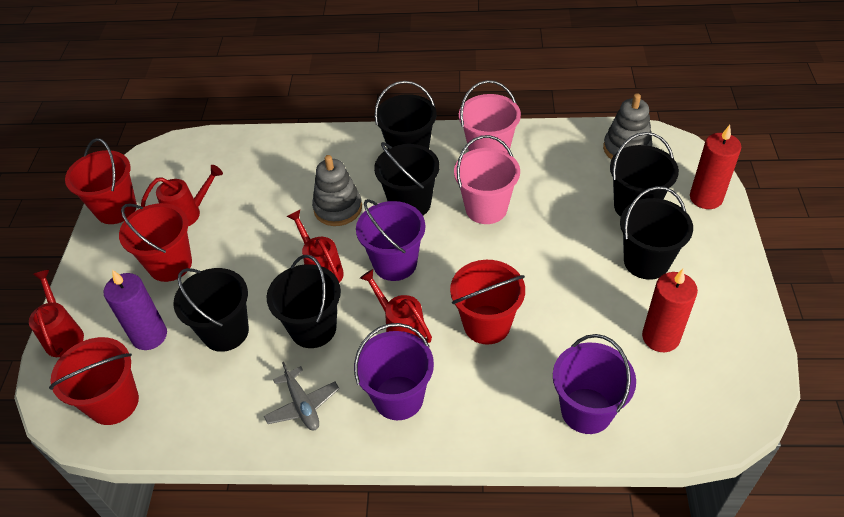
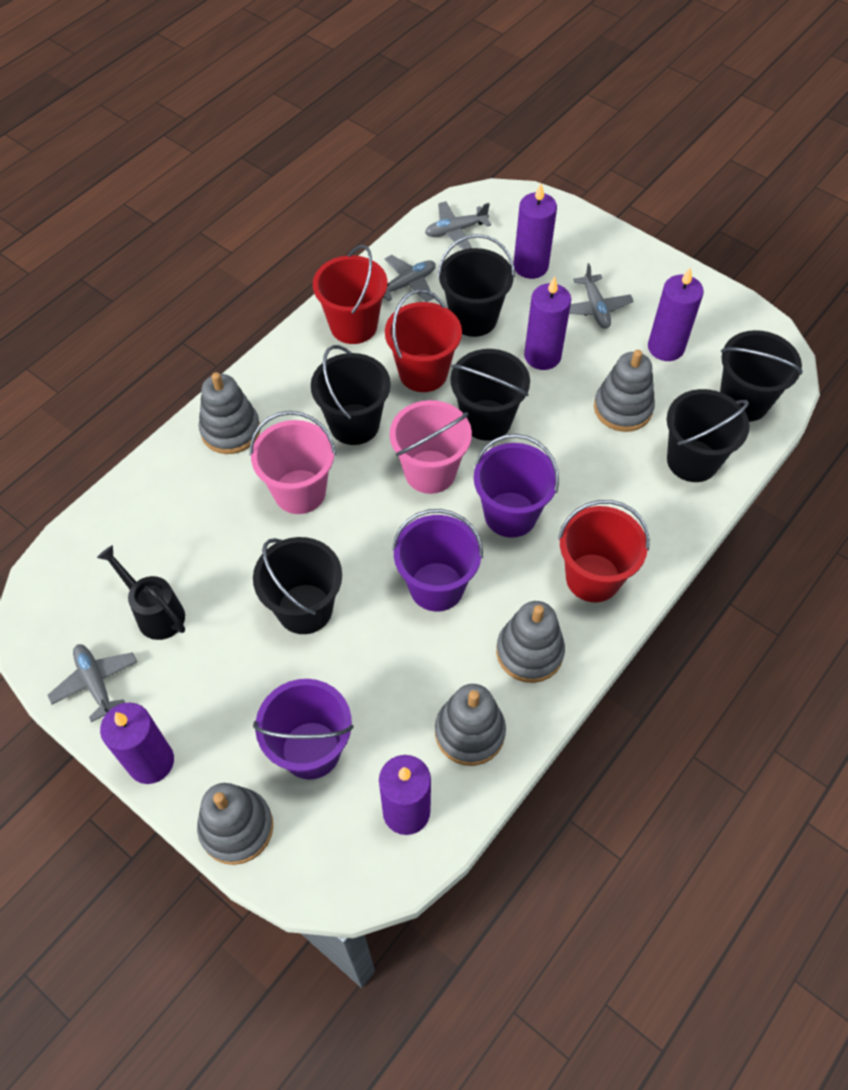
black watering can: 0 -> 1
grey plane: 1 -> 4
grey stacking toy: 2 -> 5
purple candle: 1 -> 5
red bucket: 4 -> 3
red candle: 2 -> 0
red watering can: 4 -> 0

